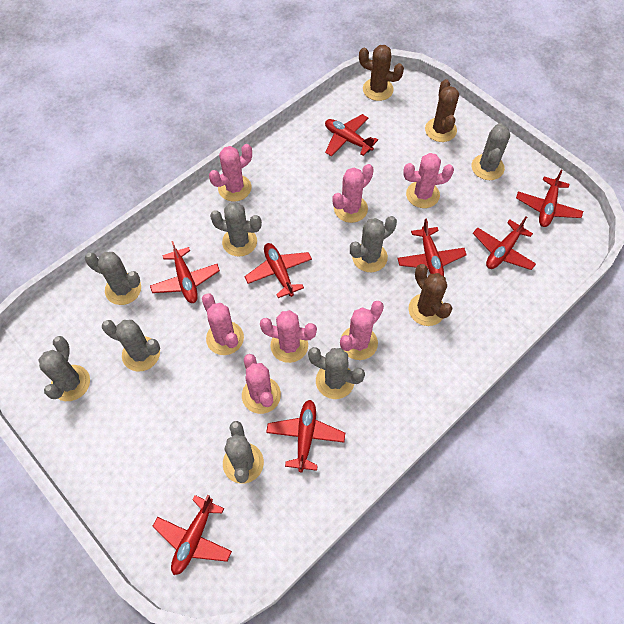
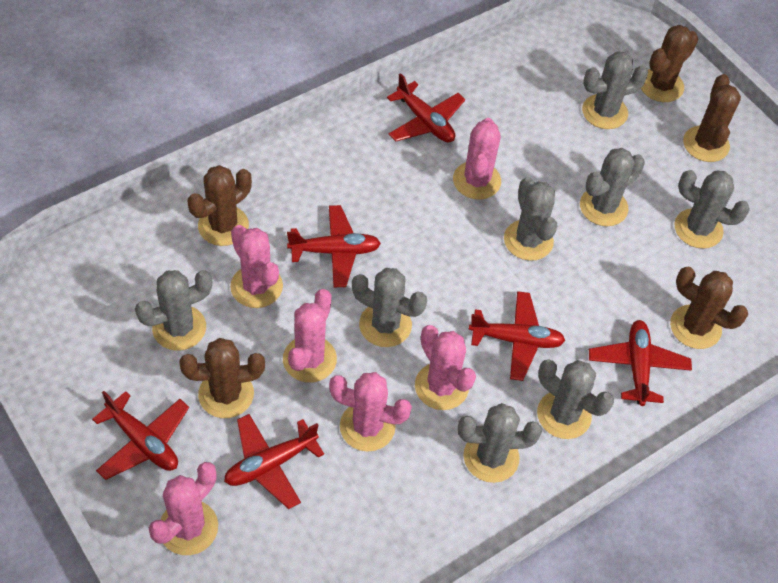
brown cactus: 3 -> 5
pink cactus: 7 -> 6
red plane: 8 -> 6

